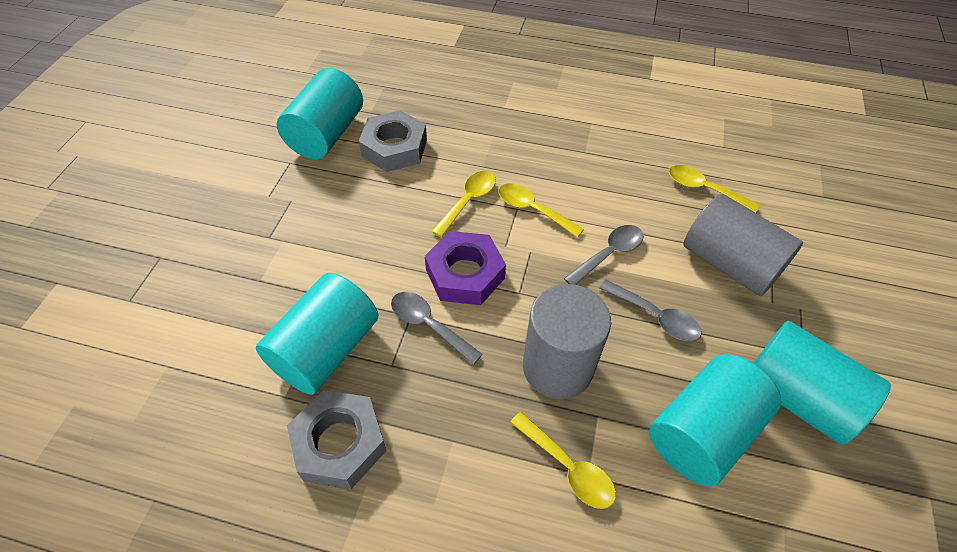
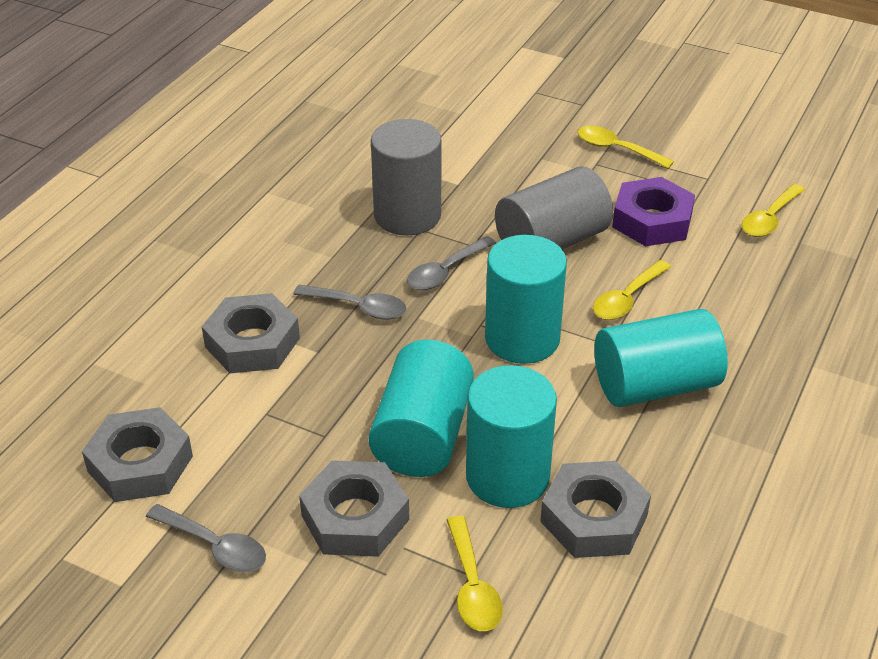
grey nut: 2 -> 4

